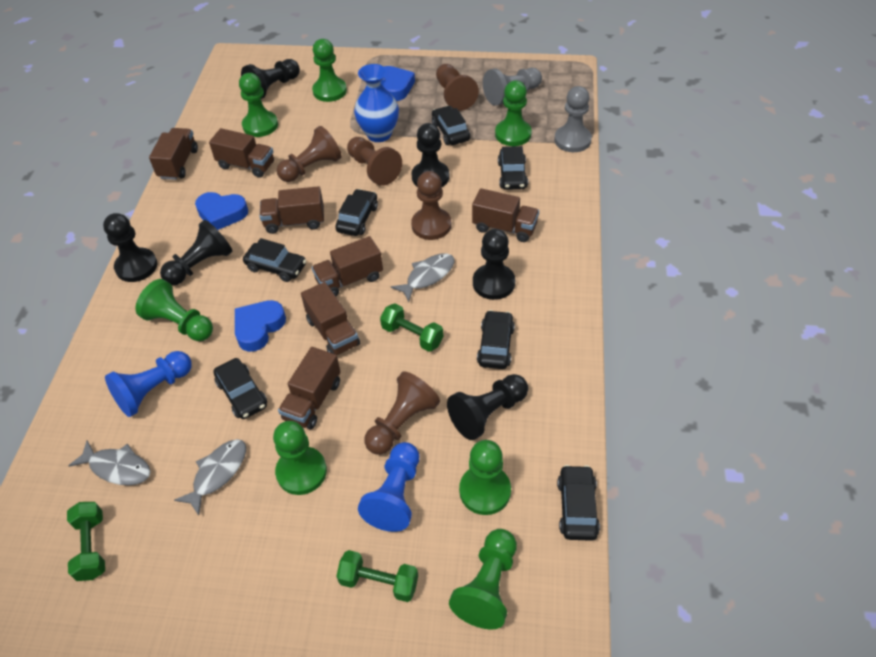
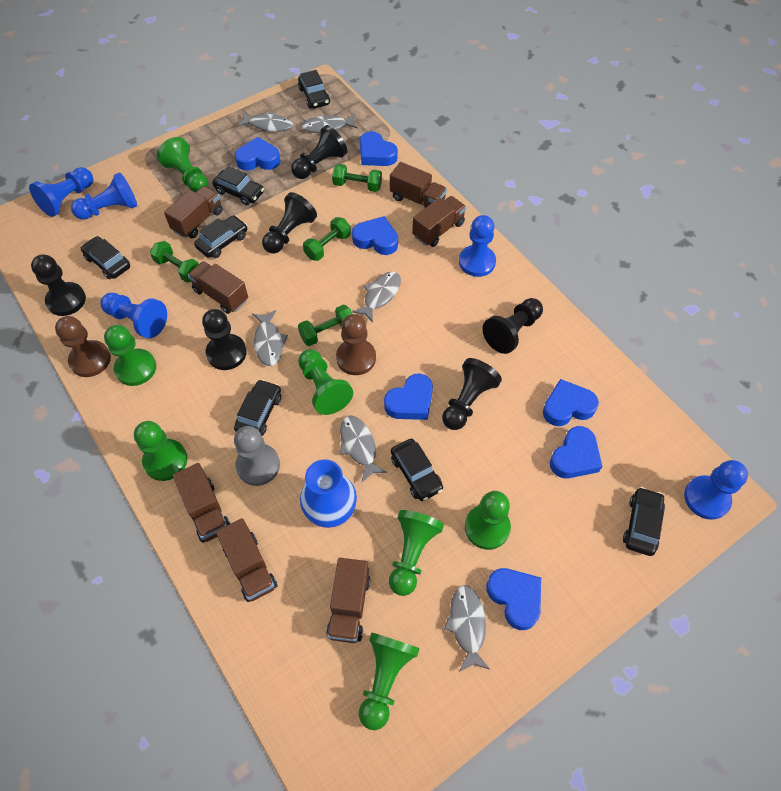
blue heart: 3 -> 7
blue pawn: 2 -> 5
brown pawn: 5 -> 2
green dumbbell: 3 -> 4
grey fish: 3 -> 6
grey pawn: 2 -> 1

